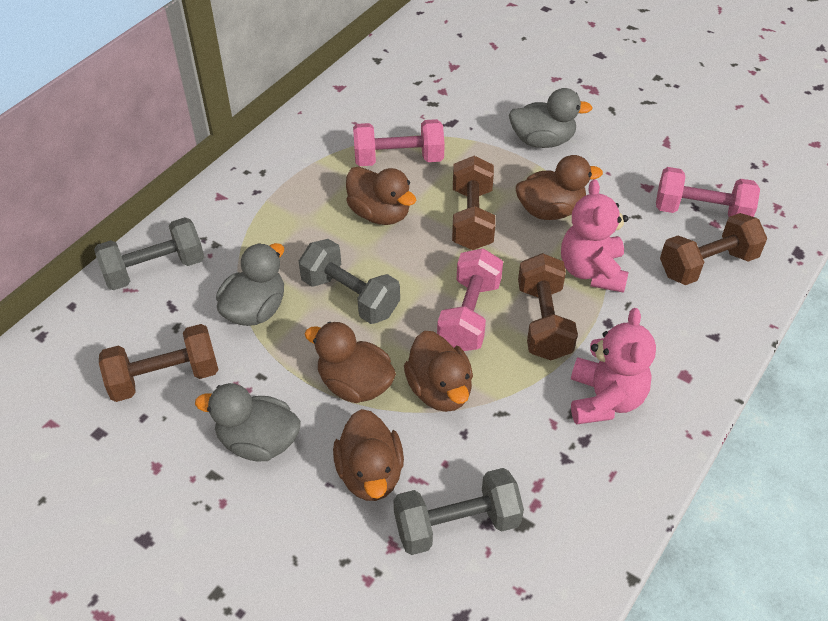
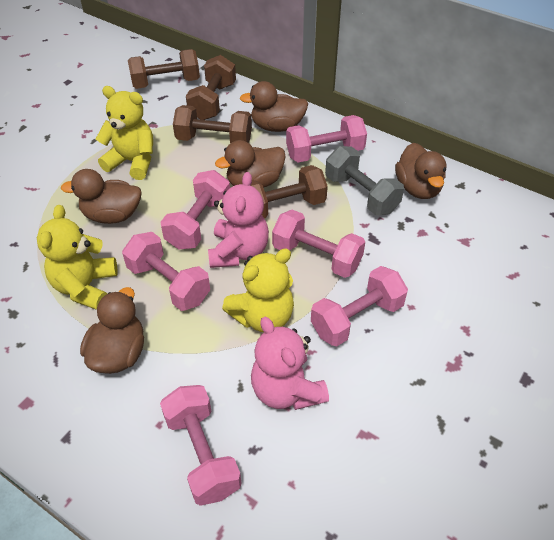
grey duck: 3 -> 0
grey dumbbell: 3 -> 1
pink dumbbell: 3 -> 6
yellow teddy bear: 0 -> 3

